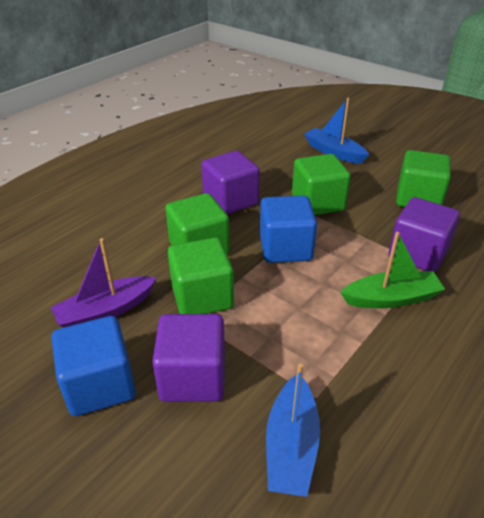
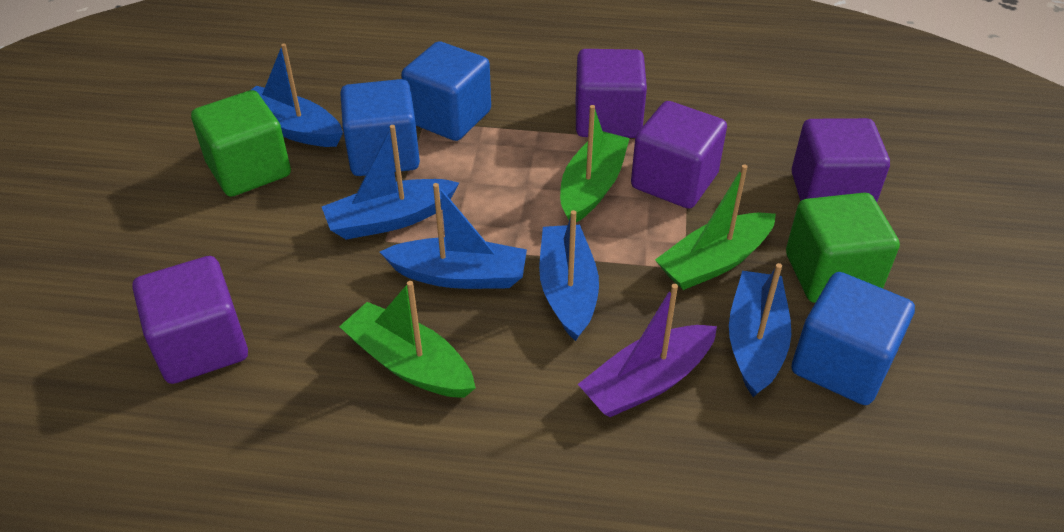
blue boat: 2 -> 5
blue cube: 2 -> 3
green boat: 1 -> 3
green cube: 4 -> 2
purple cube: 3 -> 4

